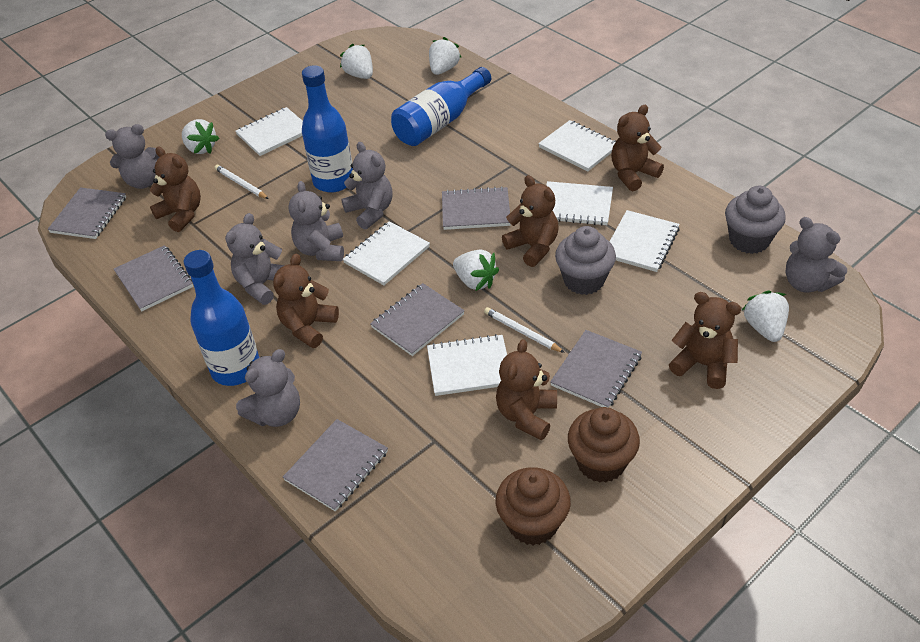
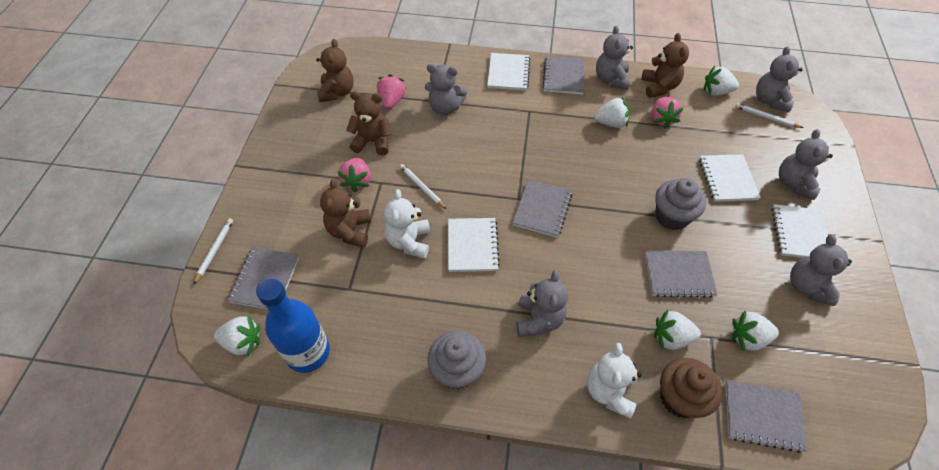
blue bottle: 3 -> 1
brown cupcake: 2 -> 1
brown teddy bear: 6 -> 4
grey notebook: 6 -> 5
pink strawberry: 0 -> 3
white notebook: 6 -> 4
white pencil: 2 -> 3
white teddy bear: 0 -> 2

